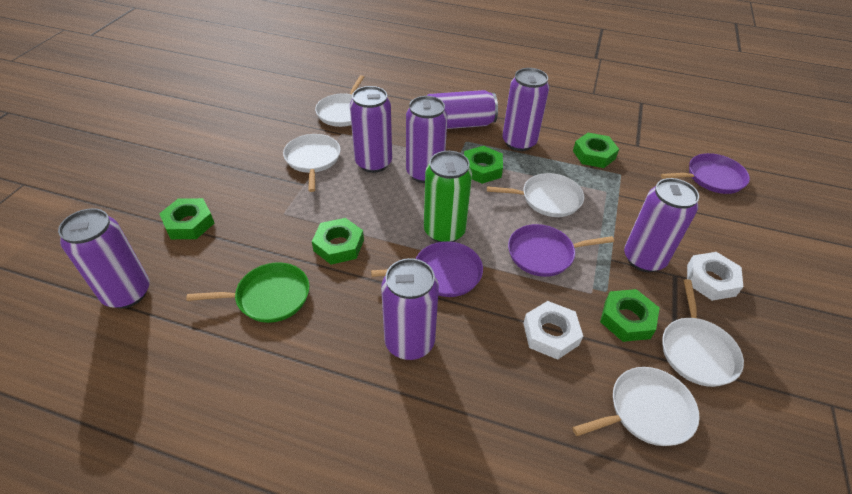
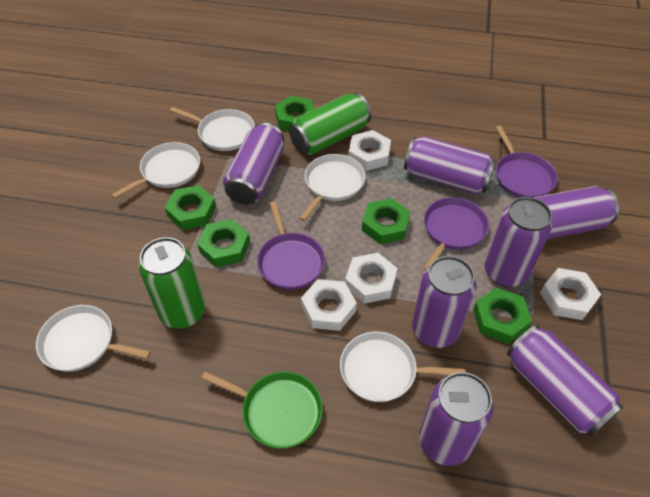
green can: 1 -> 2
white nut: 2 -> 4

